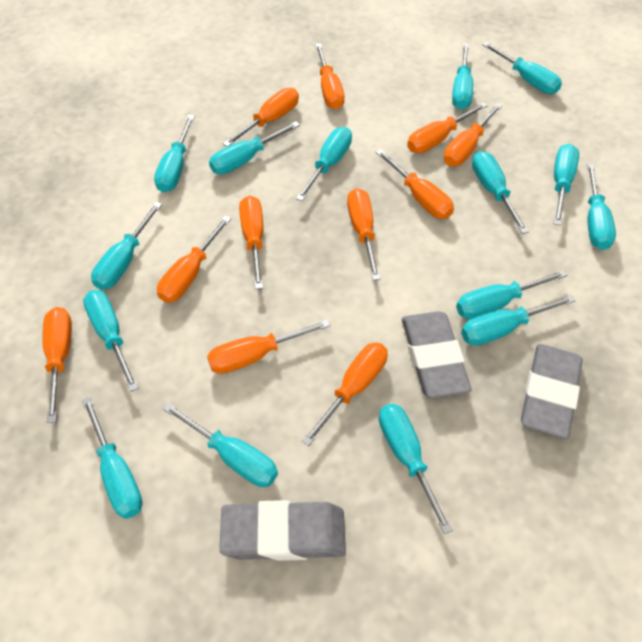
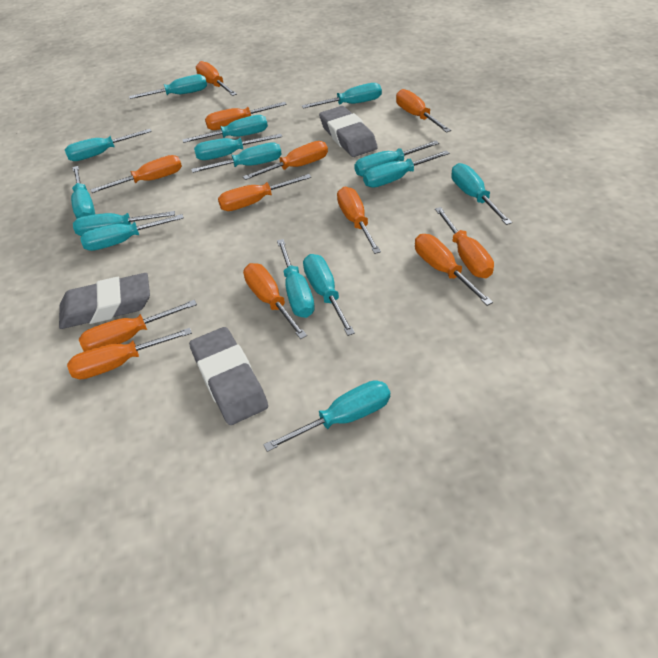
orange screwdriver: 11 -> 12

